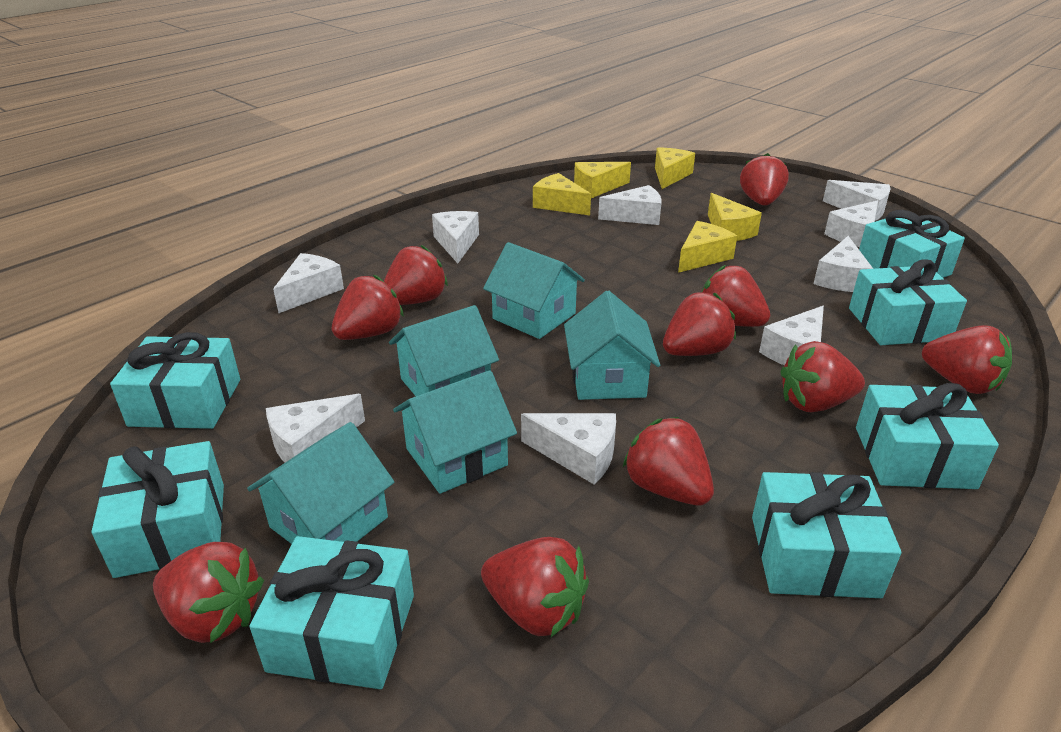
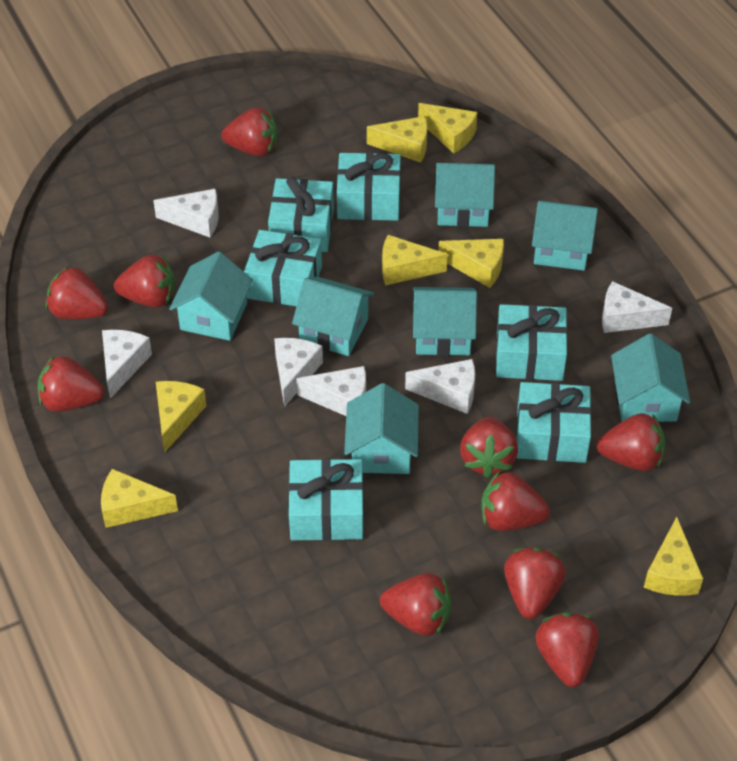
turquoise gift: 7 -> 6
turquoise house: 5 -> 7
white cheese: 9 -> 6
yellow cheese: 5 -> 7

